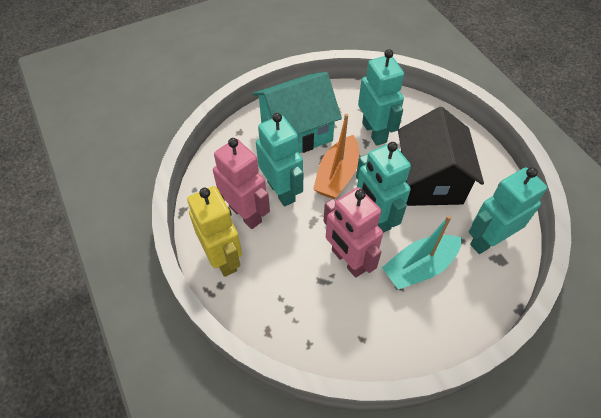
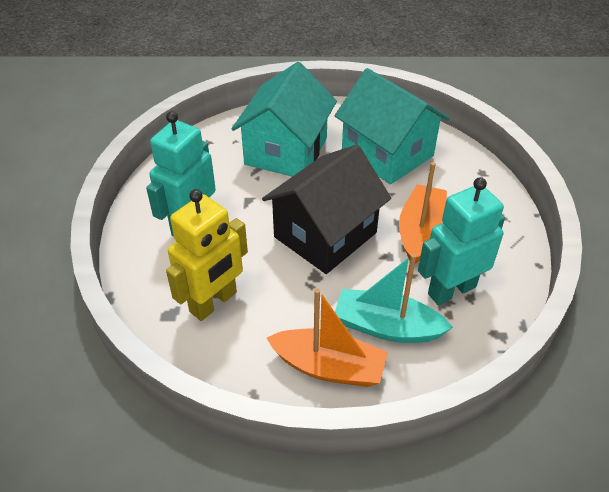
orange boat: 1 -> 2
pink robot: 2 -> 0
turquoise house: 1 -> 2
turquoise robot: 4 -> 2

